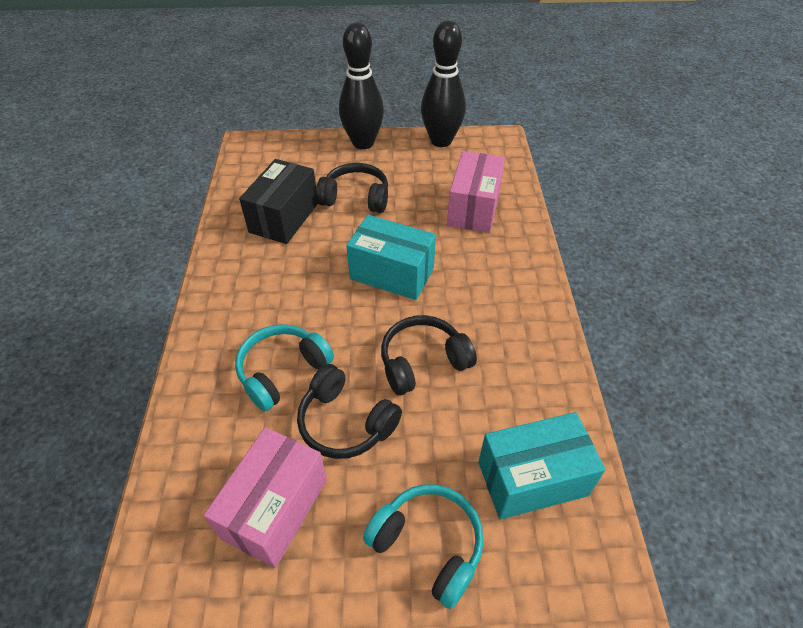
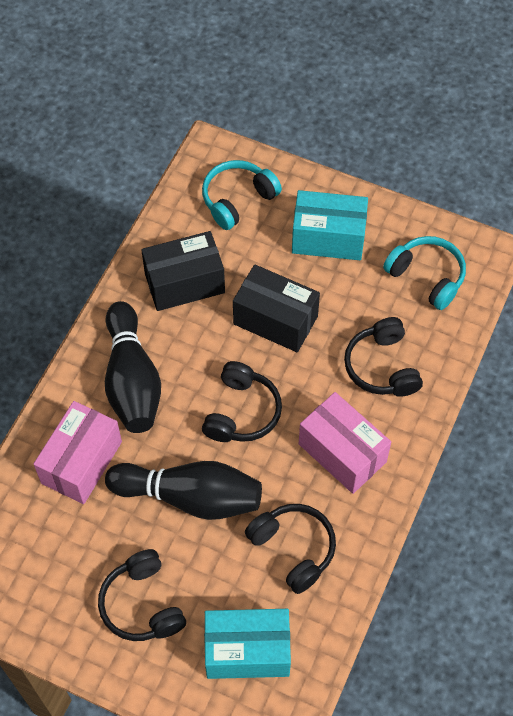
black box: 1 -> 2
black headphones: 3 -> 4

